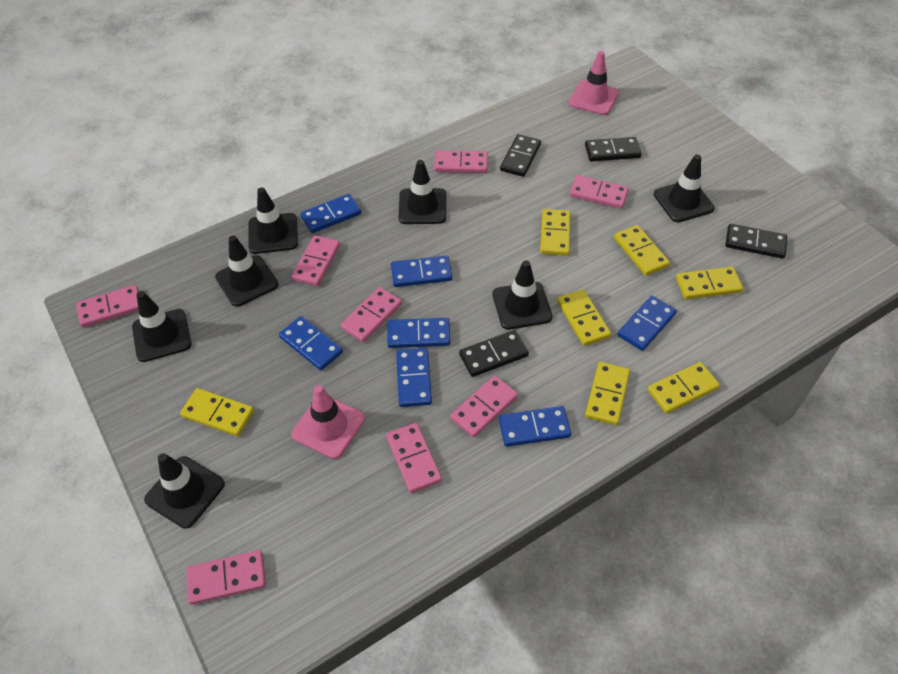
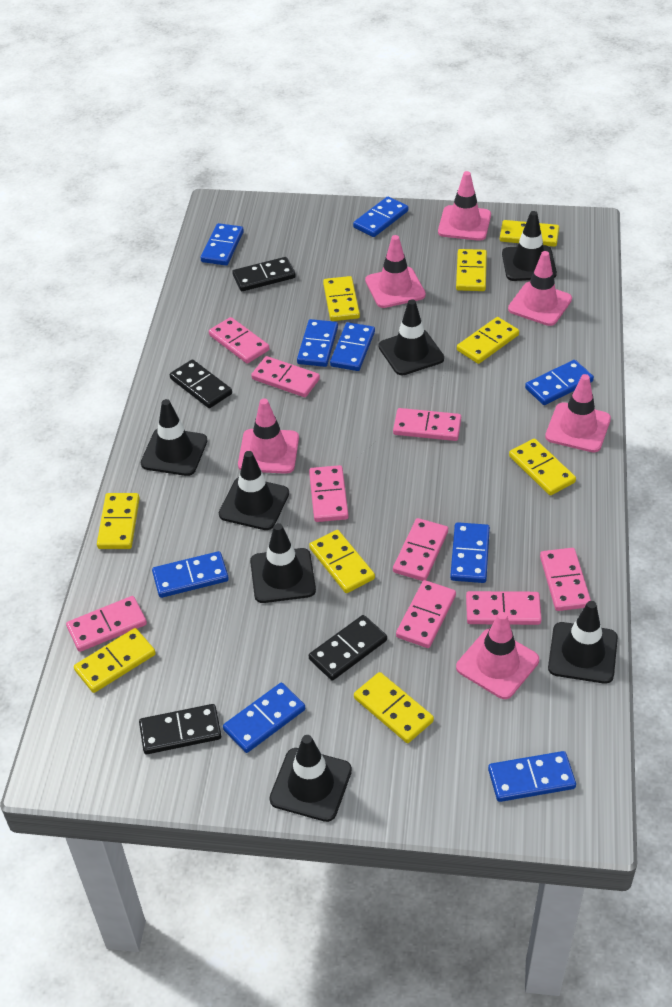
blue domino: 7 -> 9
pink domino: 8 -> 9
pink traffic cone: 2 -> 6
yellow domino: 7 -> 9

